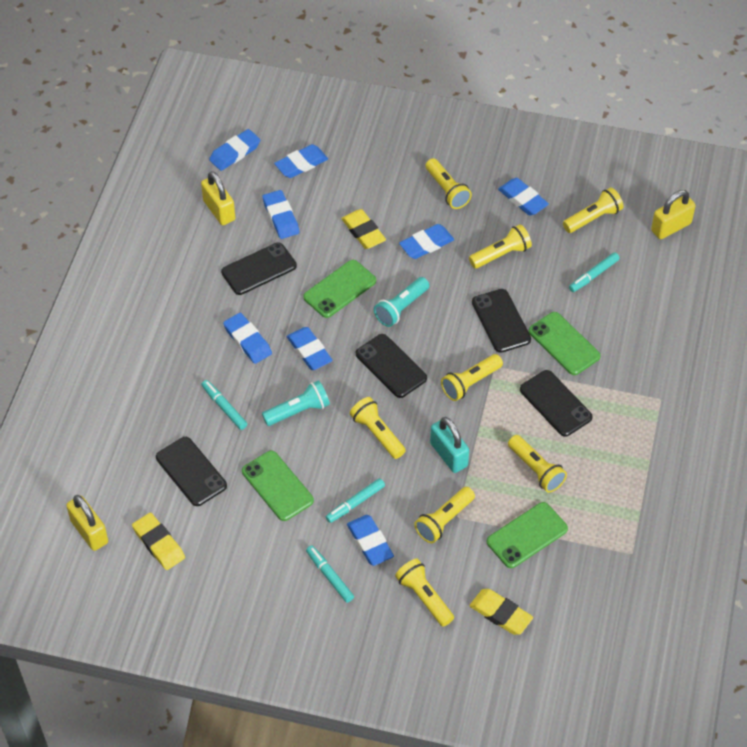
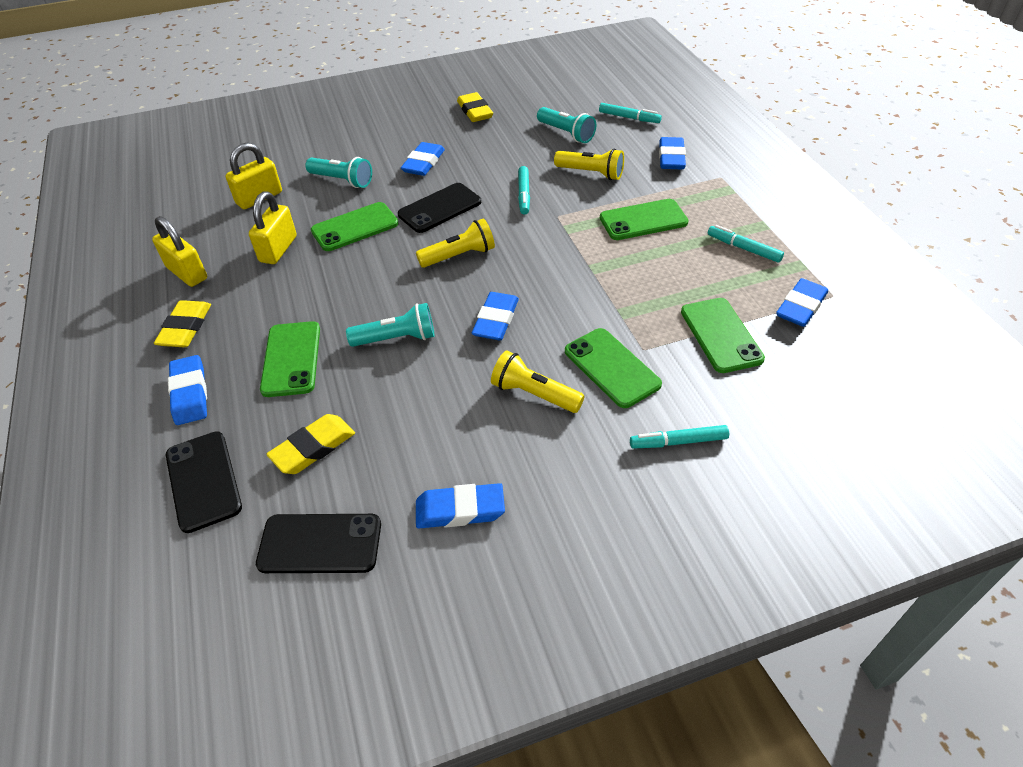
black phone: 5 -> 3
blue eraser: 8 -> 6
green phone: 4 -> 5
turquoise flashlight: 2 -> 3
turquoise padlock: 1 -> 0
yellow flashlight: 8 -> 3

